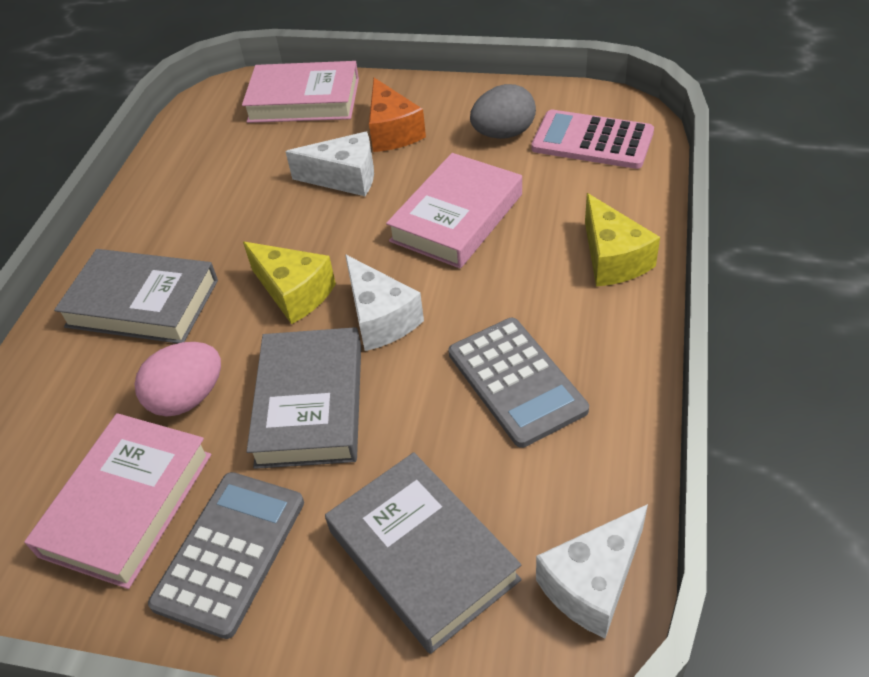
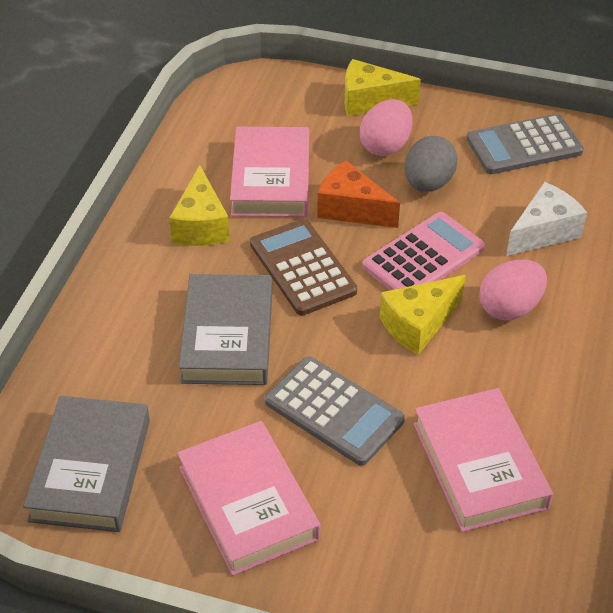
brown calculator: 0 -> 1
grey book: 3 -> 2
pink egg: 1 -> 2
white cheese: 3 -> 1
yellow cheese: 2 -> 3

